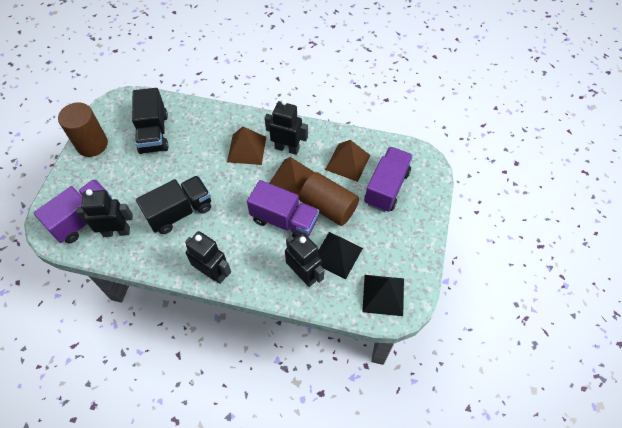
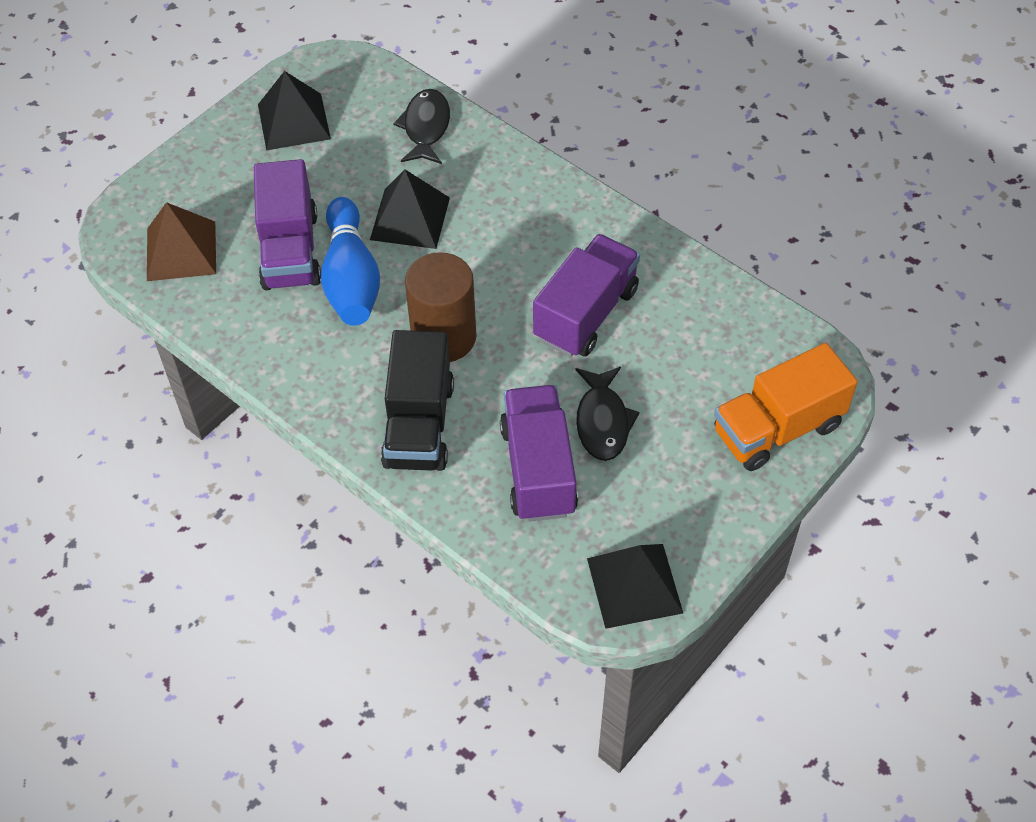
black fish: 0 -> 2
black pyramid: 2 -> 3
black robot: 4 -> 0
black truck: 2 -> 1
blue bowling pin: 0 -> 1
brown cylinder: 2 -> 1
brown pyramid: 3 -> 1
orange truck: 0 -> 1

